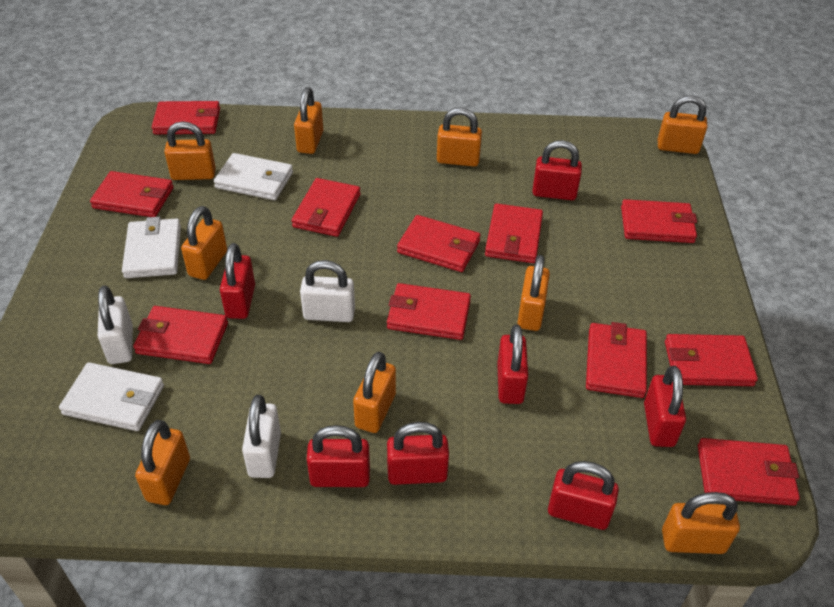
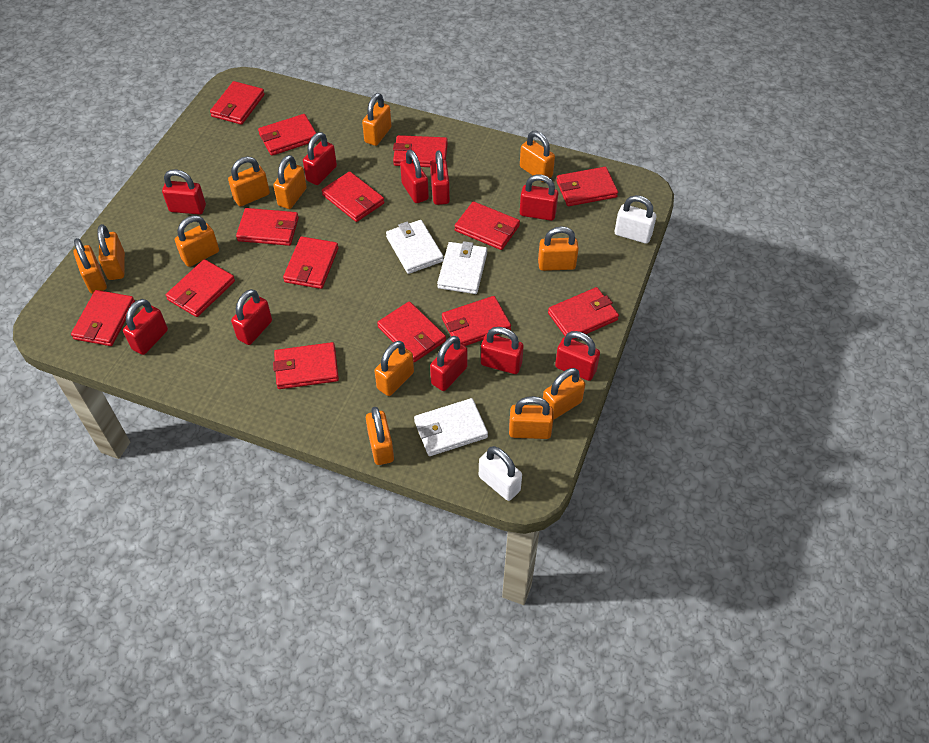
orange padlock: 9 -> 12
red padlock: 7 -> 10
red wallet: 11 -> 14
white padlock: 3 -> 2

